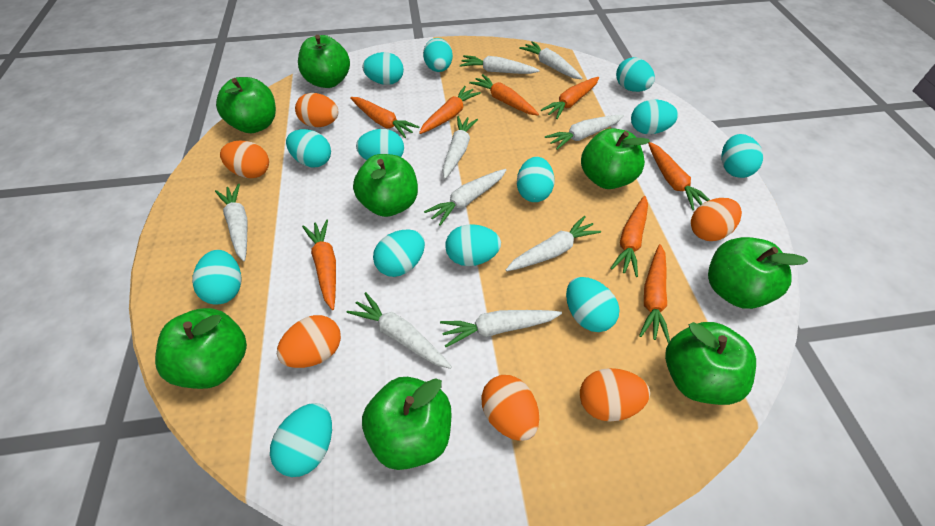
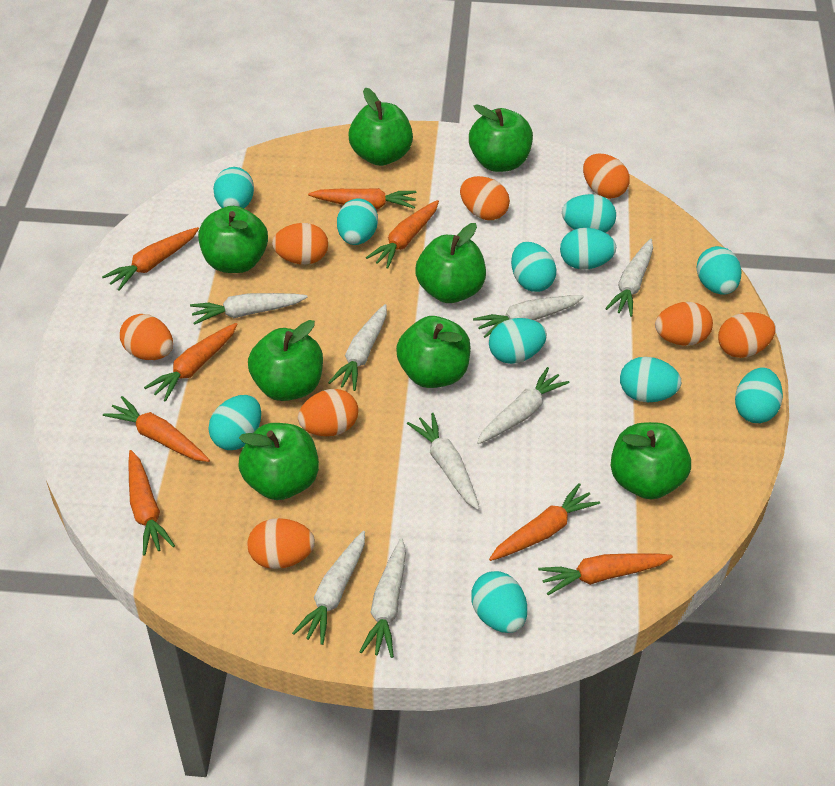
orange egg: 6 -> 8
turquoise egg: 13 -> 11
white carrot: 9 -> 8

